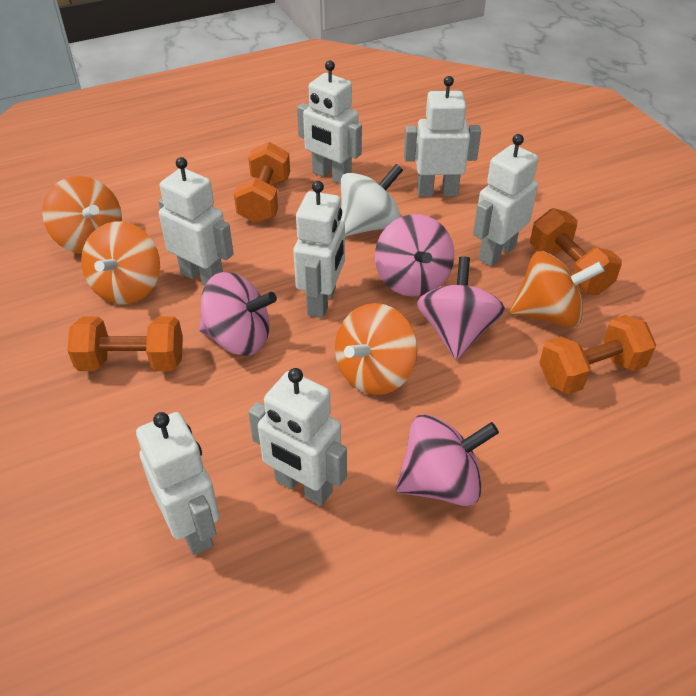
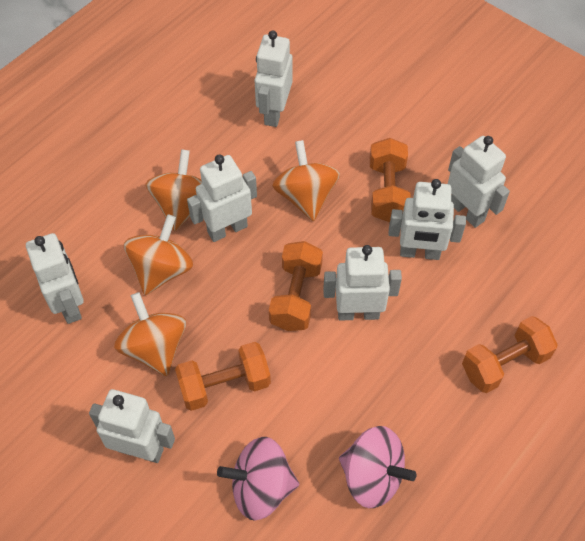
pink spinning top: 4 -> 2
white spinning top: 1 -> 0

